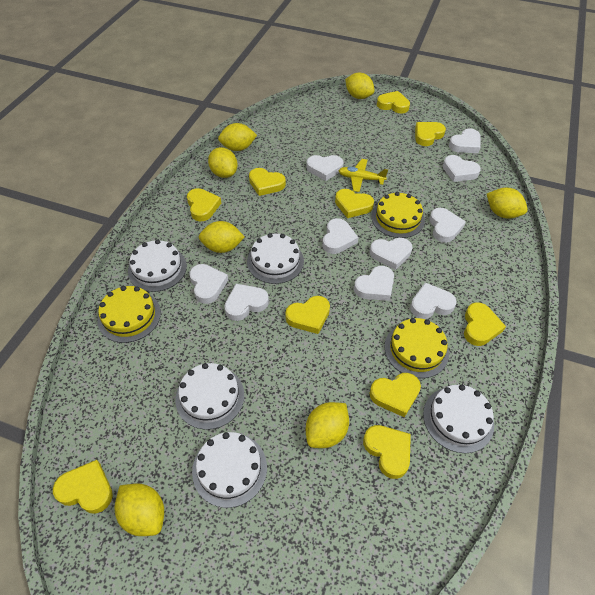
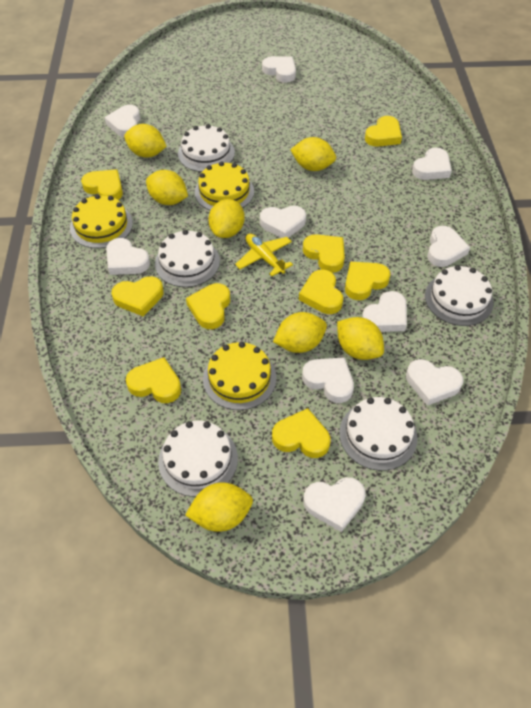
yellow heart: 10 -> 9

